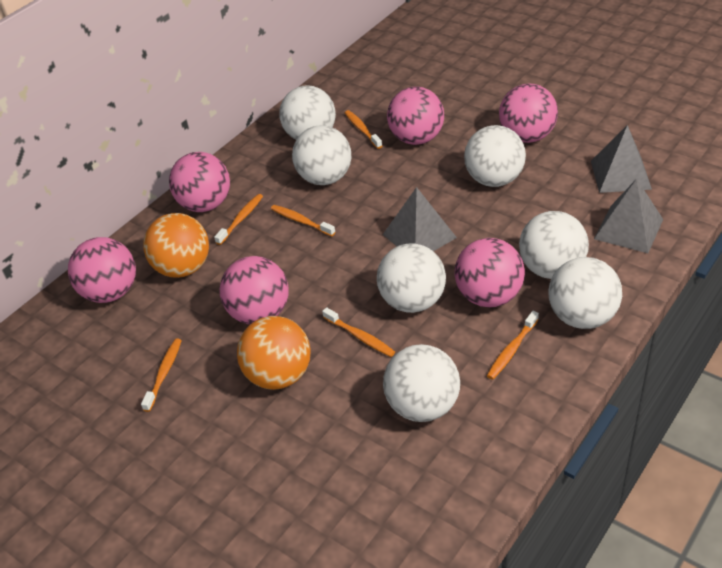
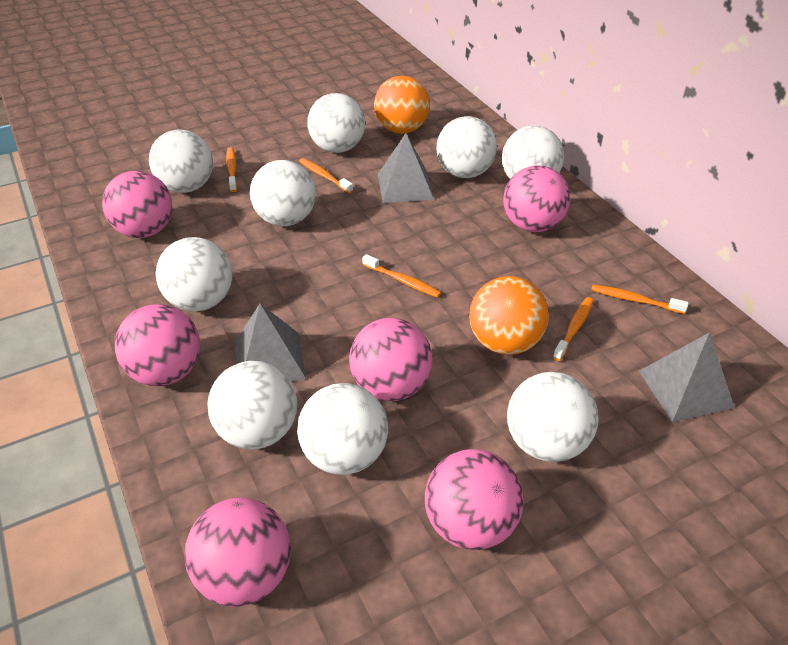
orange toothbrush: 6 -> 5
white ball: 7 -> 9

